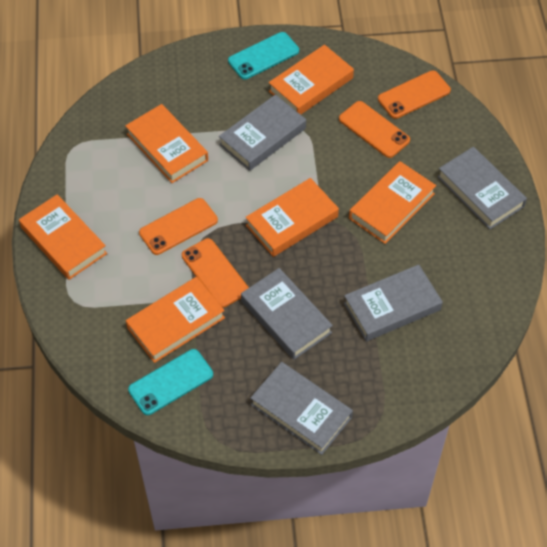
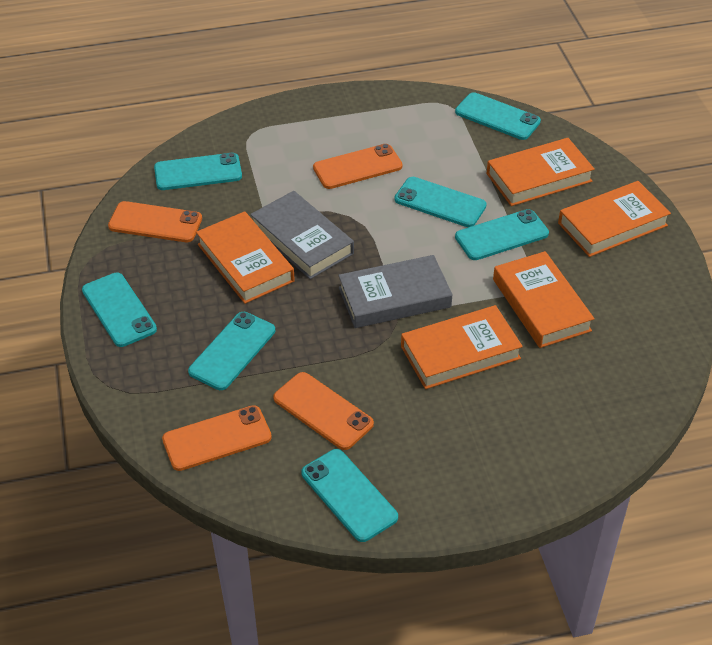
grey book: 5 -> 2
orange book: 6 -> 5
turquoise phone: 2 -> 7

